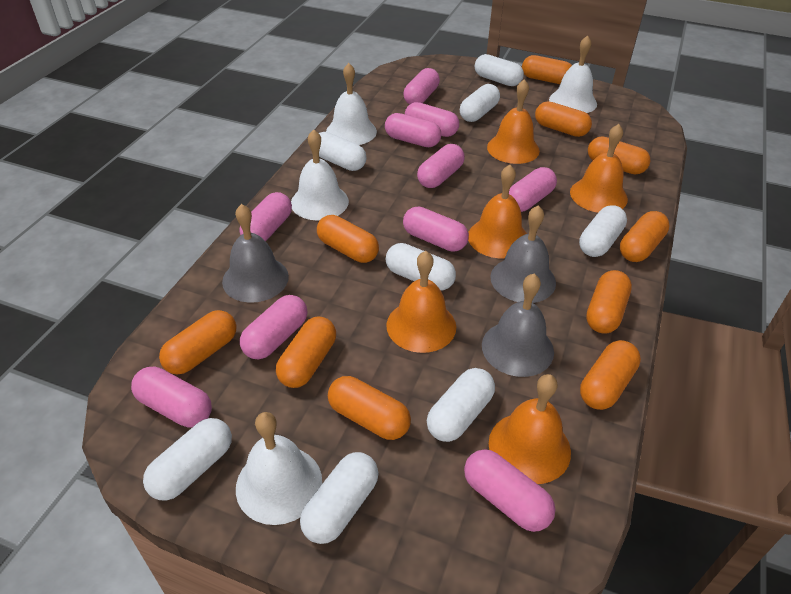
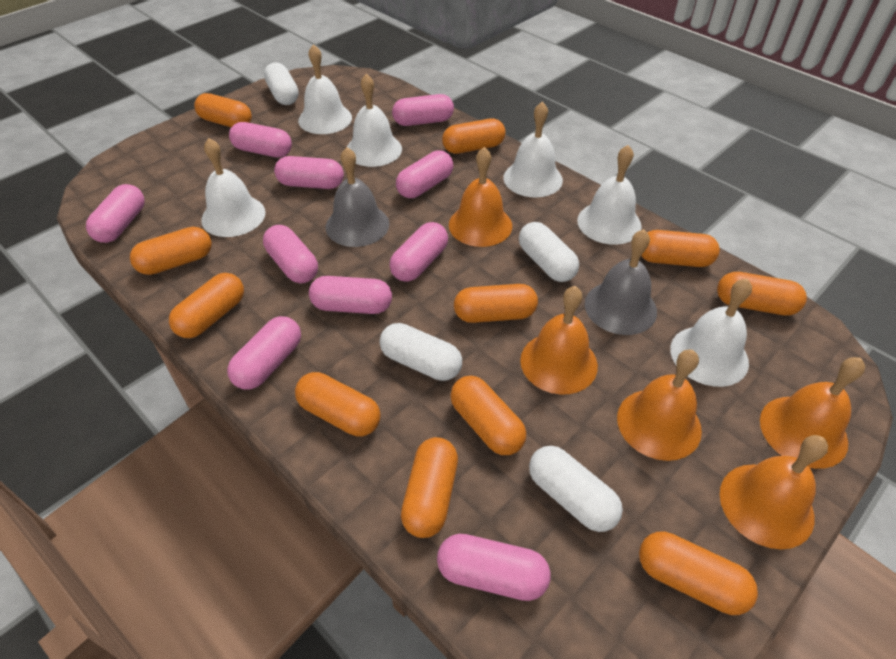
grey bell: 3 -> 2
orange capsule: 10 -> 11
white bell: 4 -> 6
white capsule: 8 -> 4

